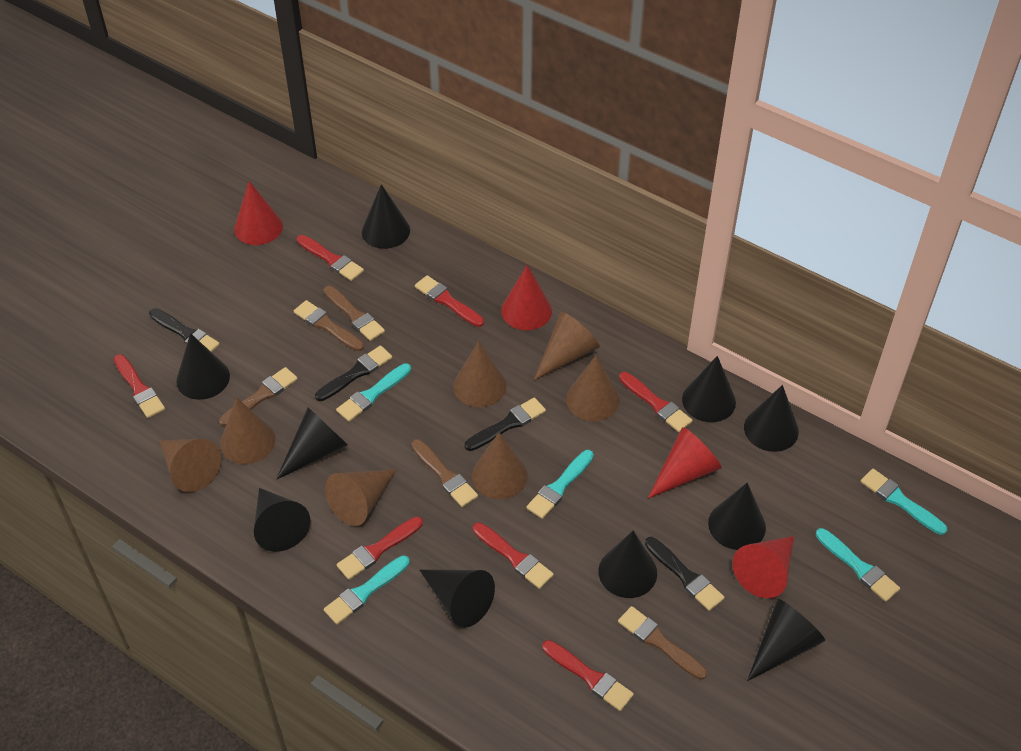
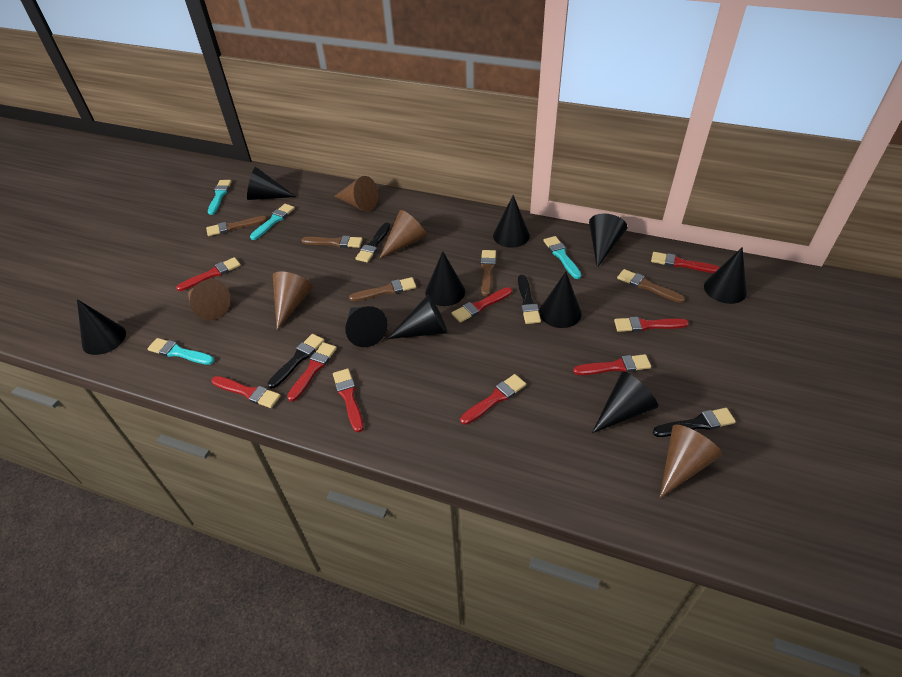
brown cone: 7 -> 5
red brush: 7 -> 9
red cone: 4 -> 0
turquoise brush: 5 -> 4

